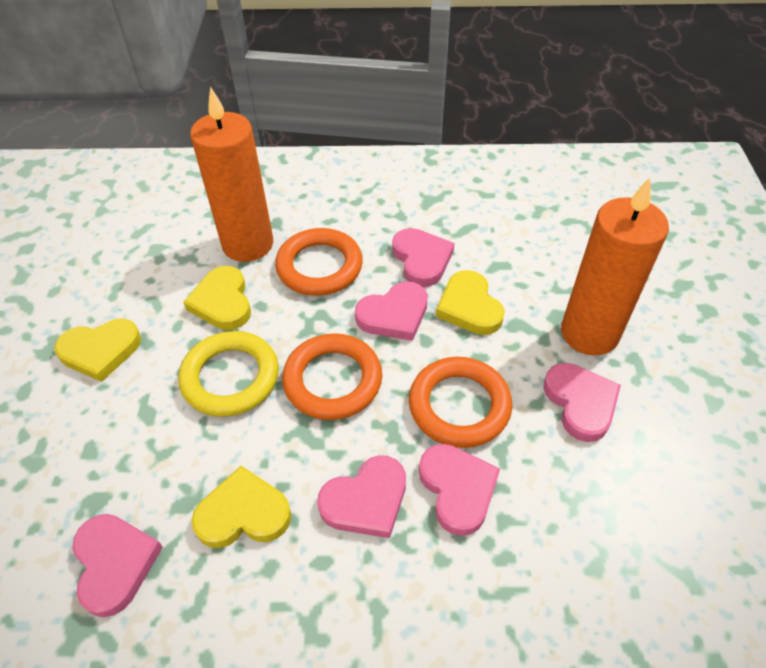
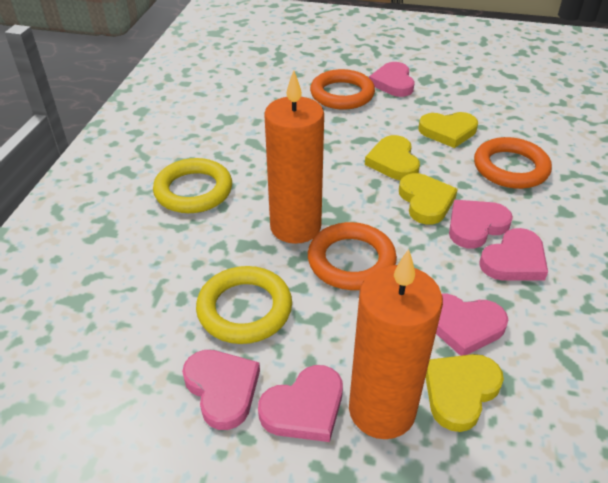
yellow ring: 1 -> 2

